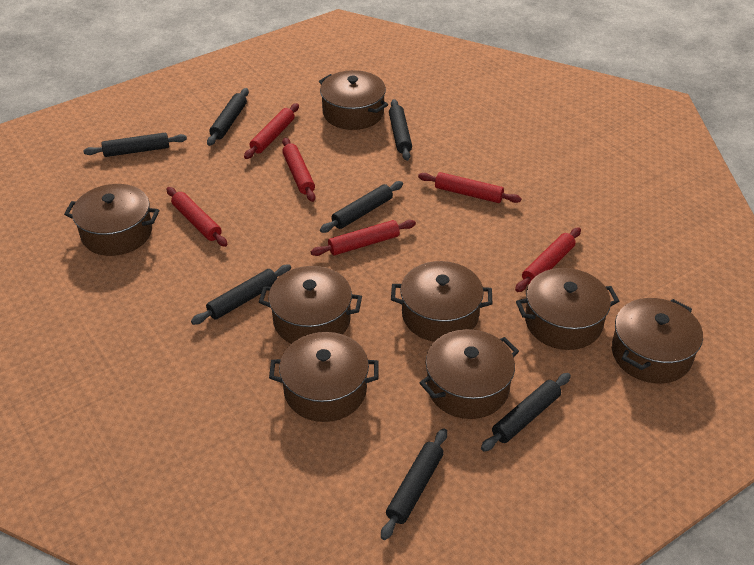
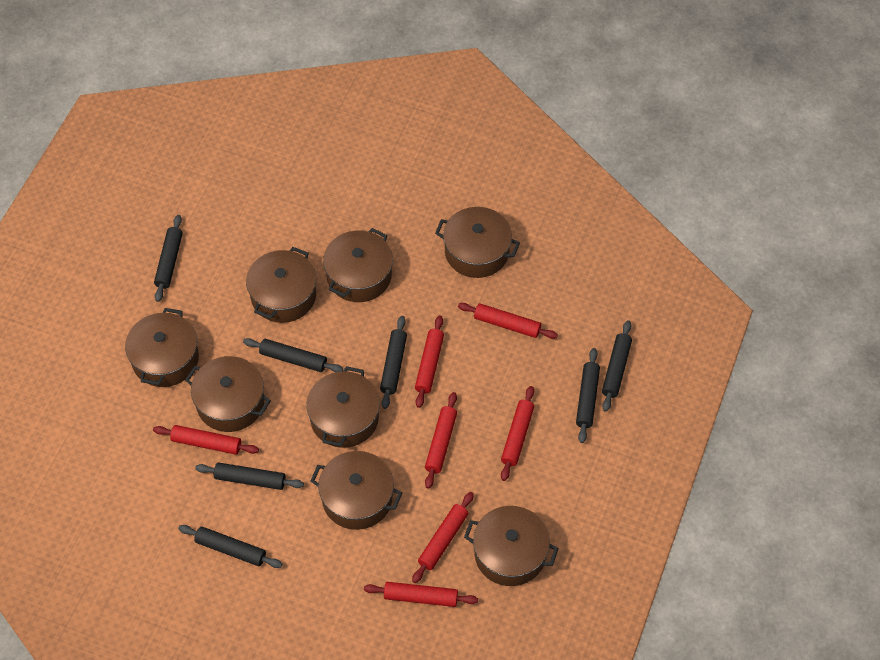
red rolling pin: 6 -> 7

